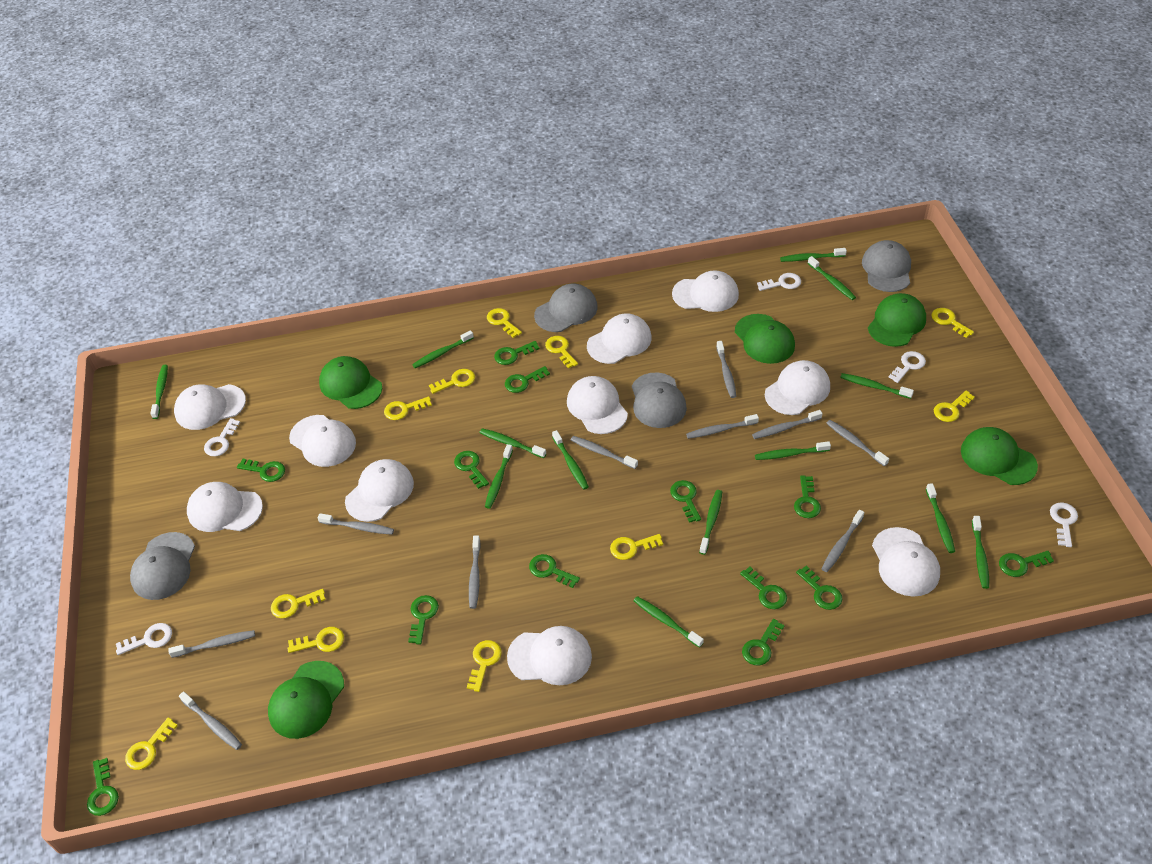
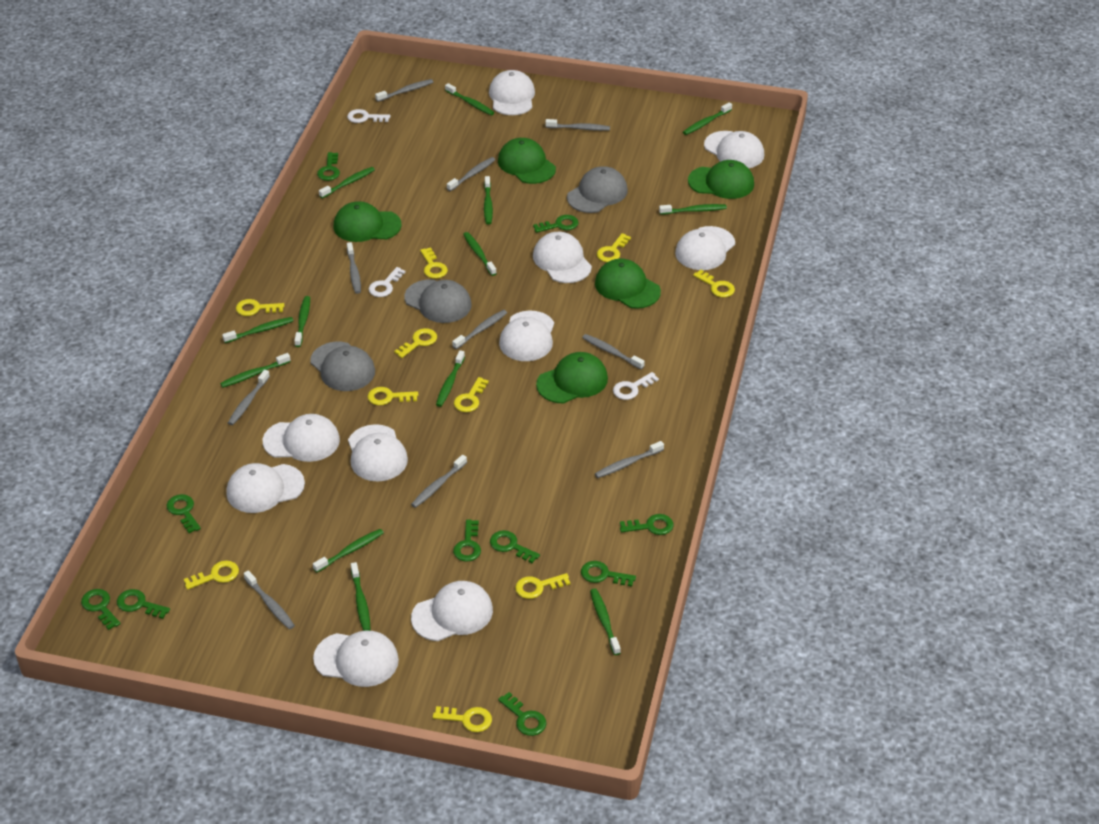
green key: 13 -> 10
grey cap: 4 -> 3
white key: 5 -> 3
yellow key: 11 -> 10

